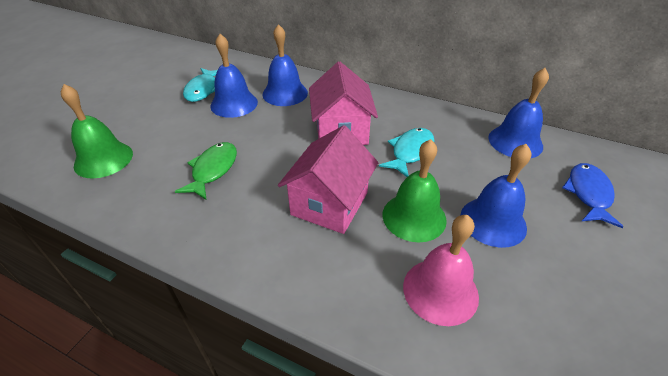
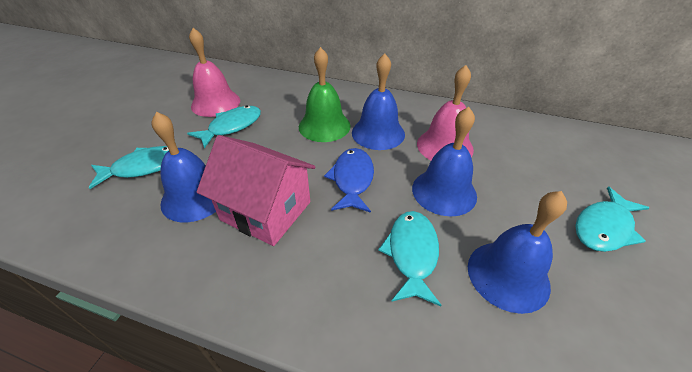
green bell: 2 -> 1
green fish: 1 -> 0
pink bell: 1 -> 2
pink house: 2 -> 1
turquoise fish: 2 -> 4

